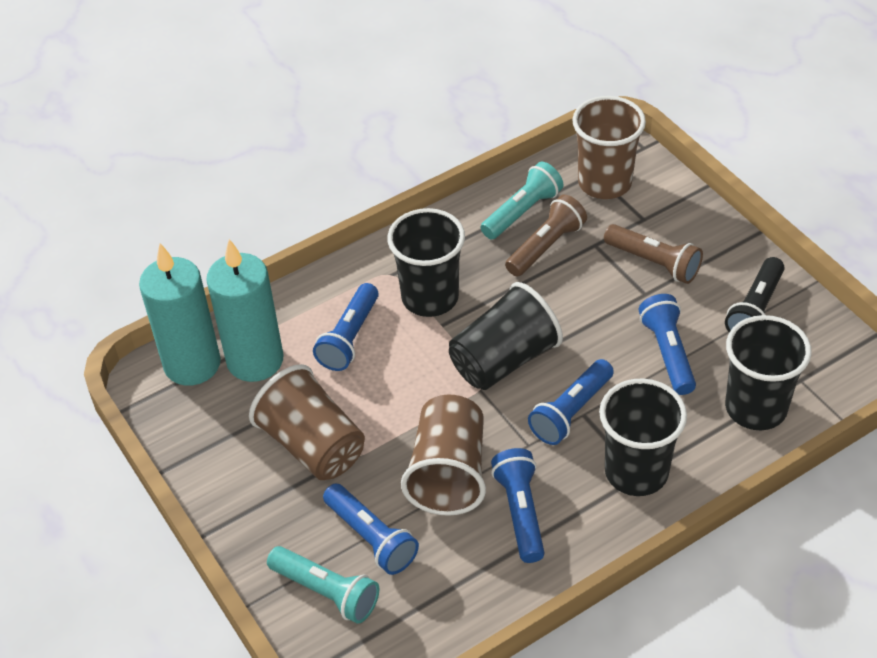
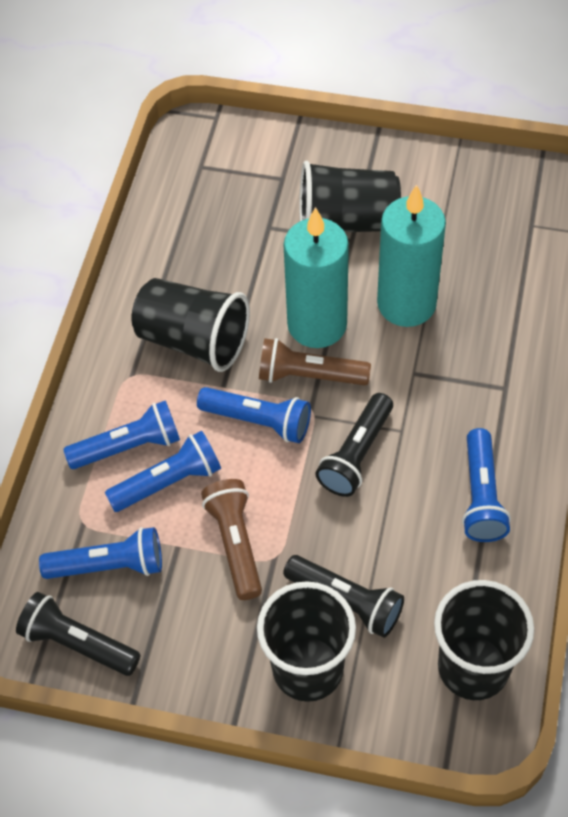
black flashlight: 1 -> 3
brown cup: 3 -> 0
turquoise flashlight: 2 -> 0

